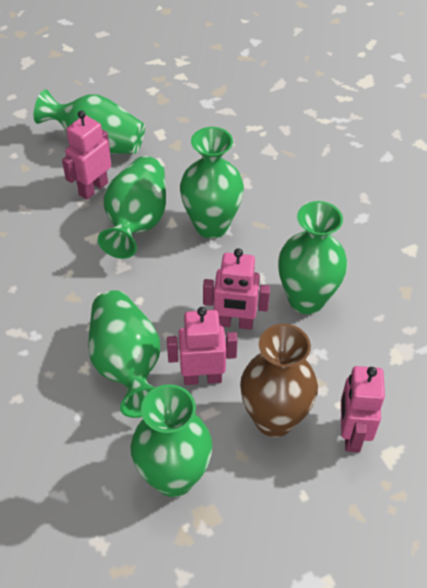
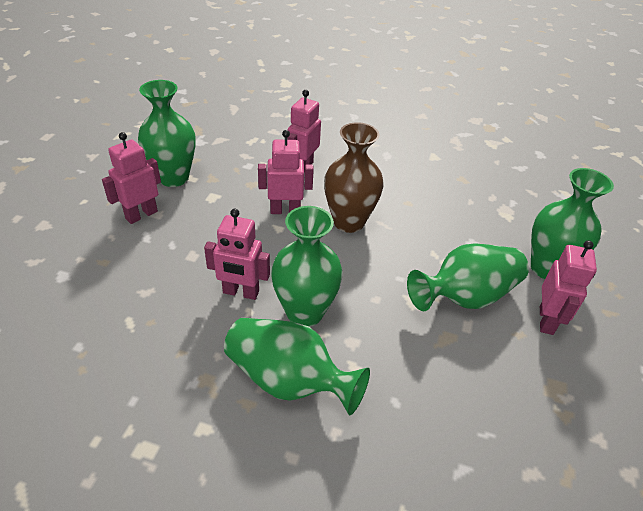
green vase: 6 -> 5
pink robot: 4 -> 5

